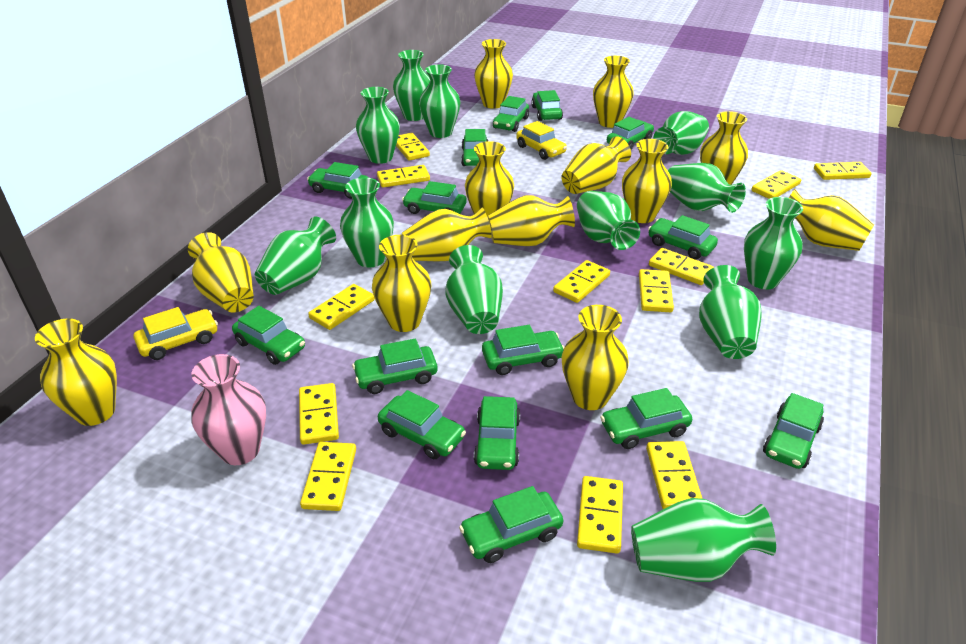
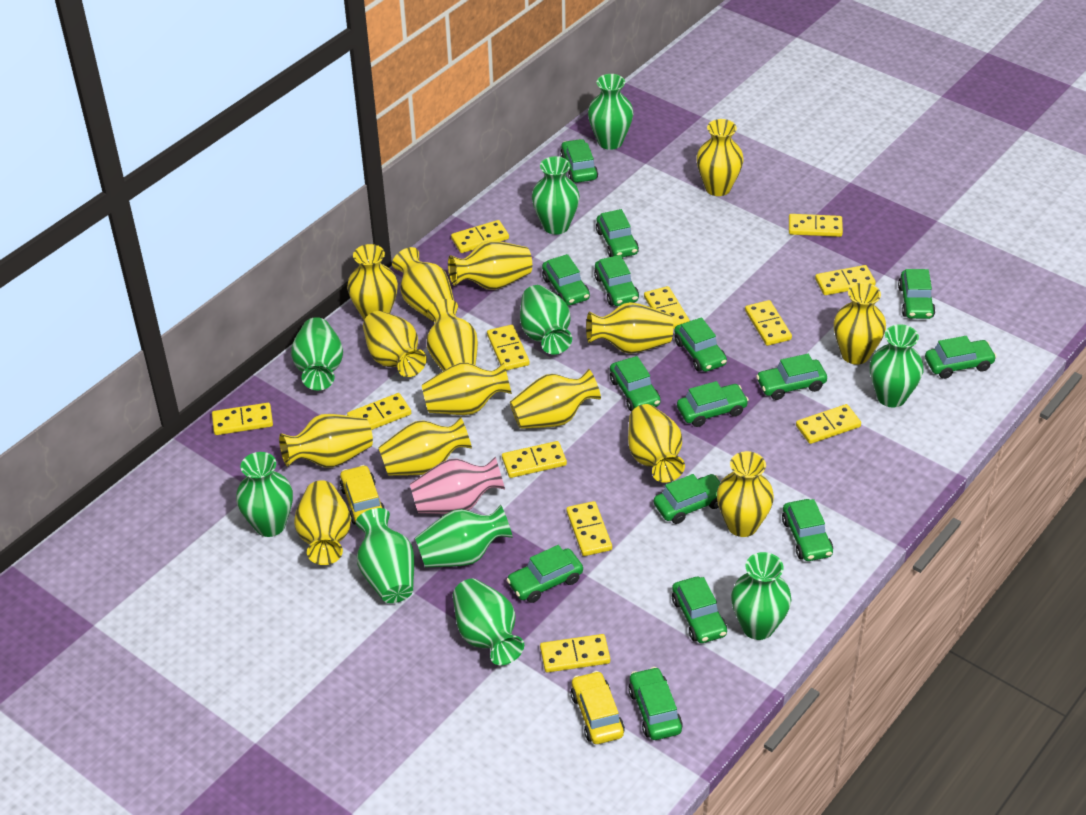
green vase: 12 -> 10
yellow vase: 13 -> 15

